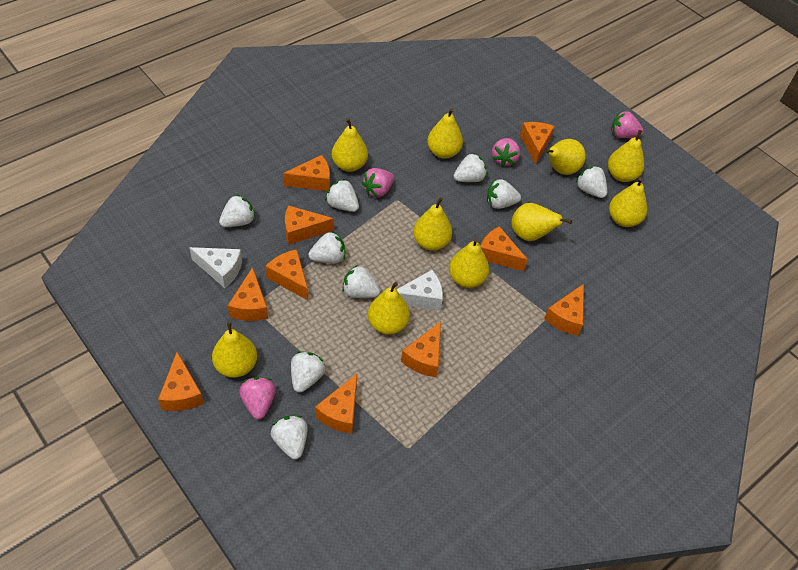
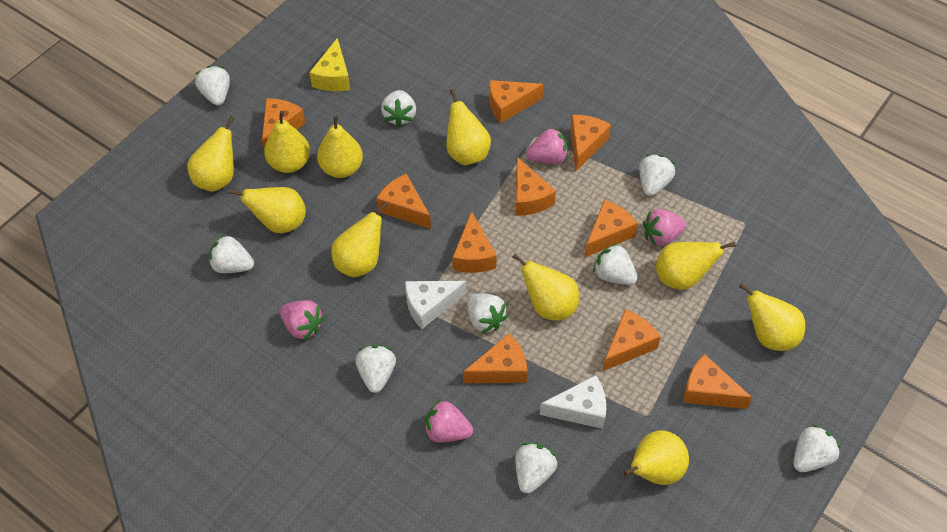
yellow cheese: 0 -> 1

